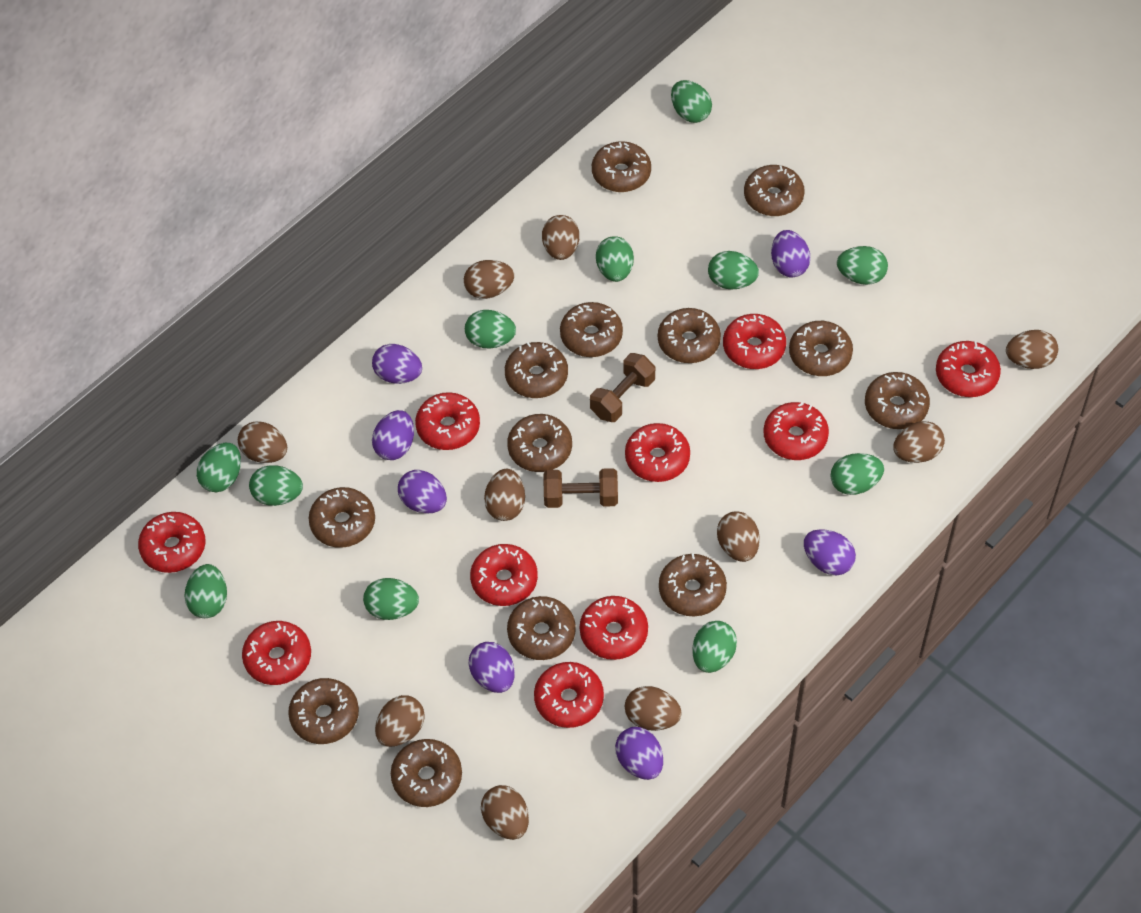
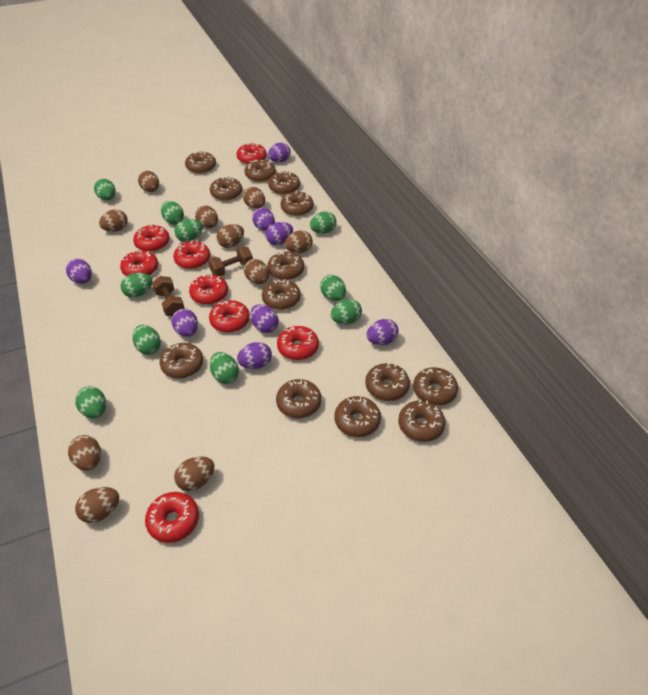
green egg: 11 -> 10
purple egg: 7 -> 8
red donut: 10 -> 8

